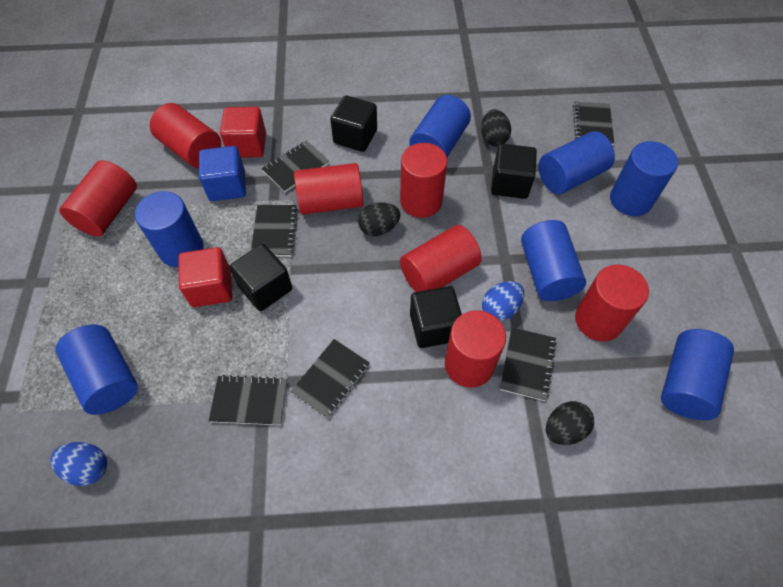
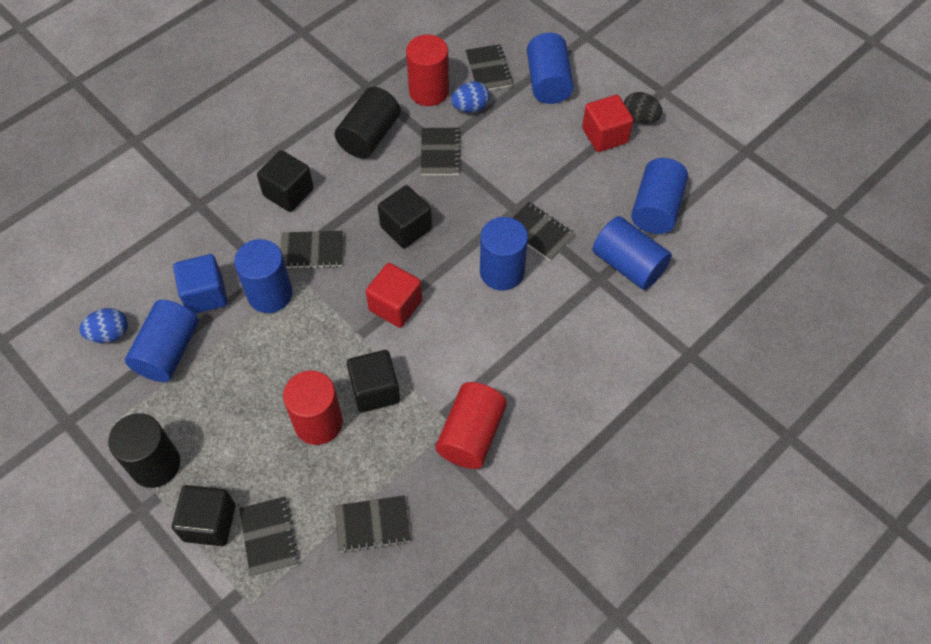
black cylinder: 0 -> 2
black egg: 3 -> 1
blue cylinder: 7 -> 6
red cylinder: 7 -> 3

